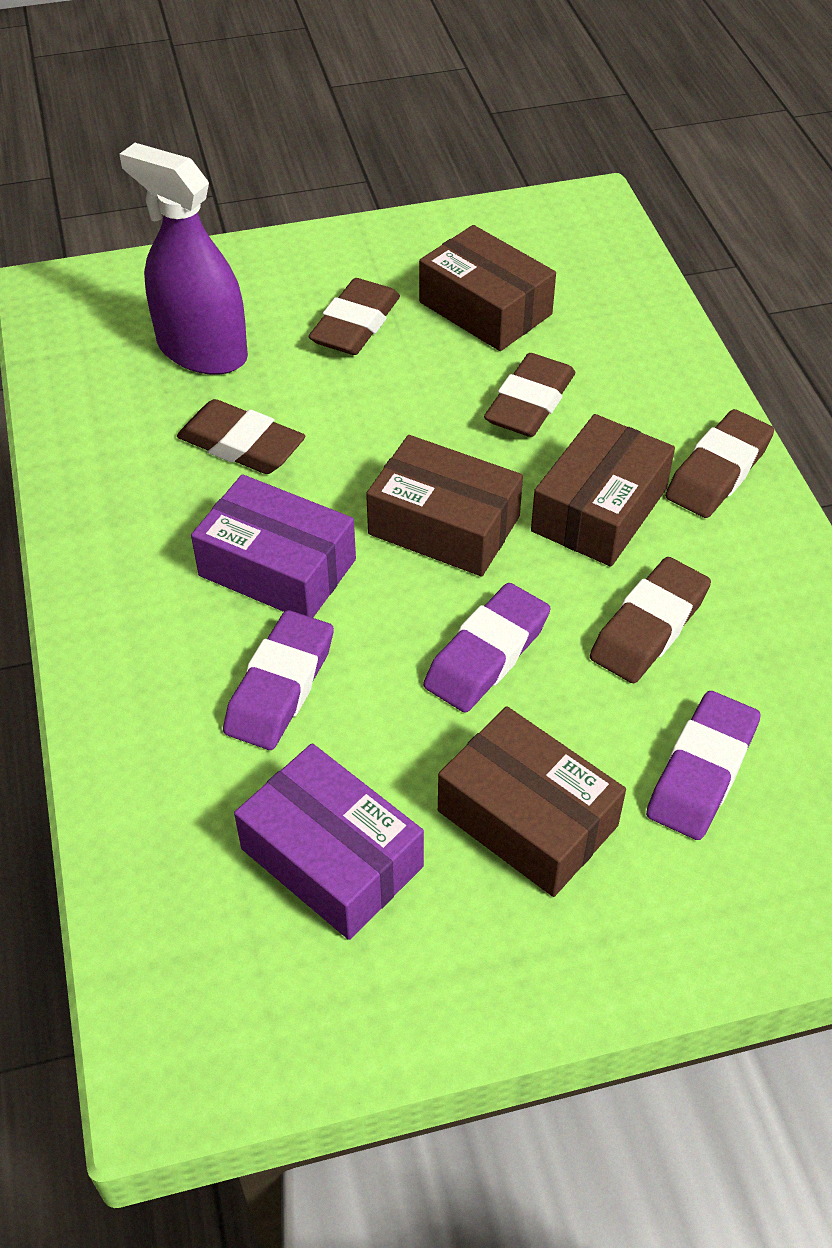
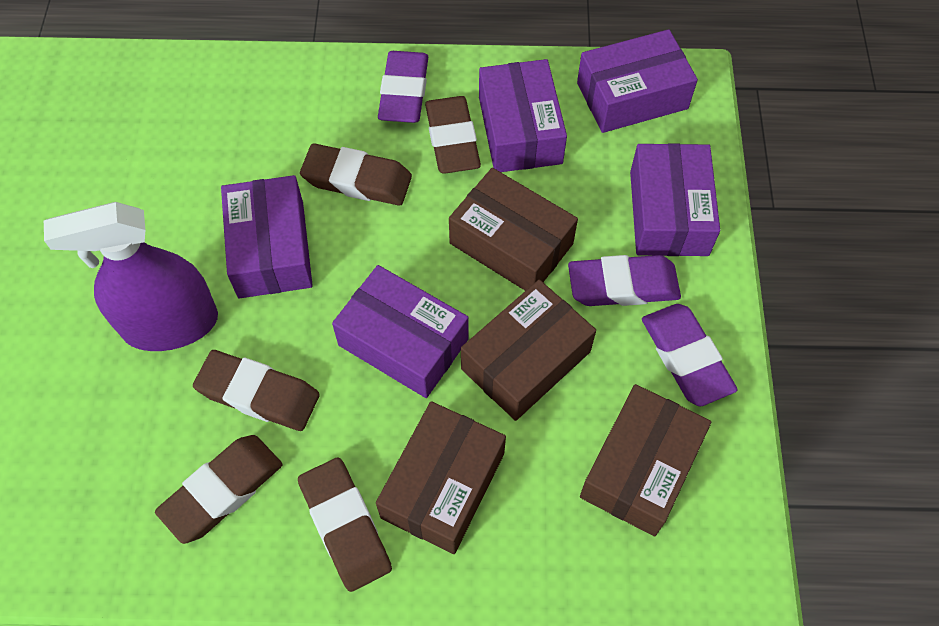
purple box: 2 -> 5

